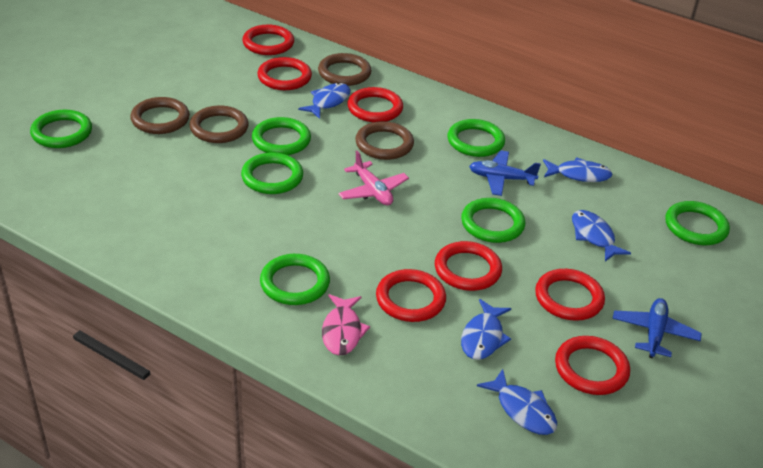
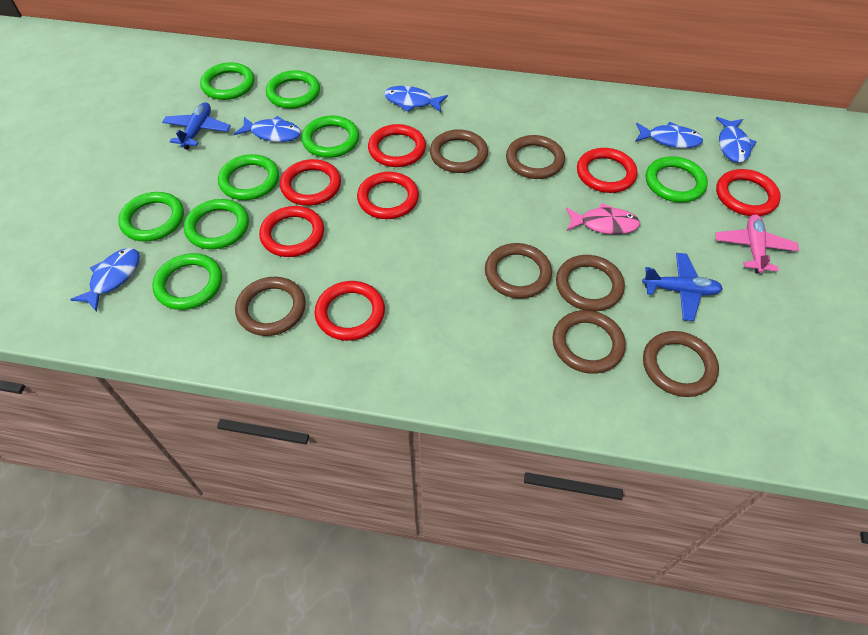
brown ring: 4 -> 7
green ring: 7 -> 8

